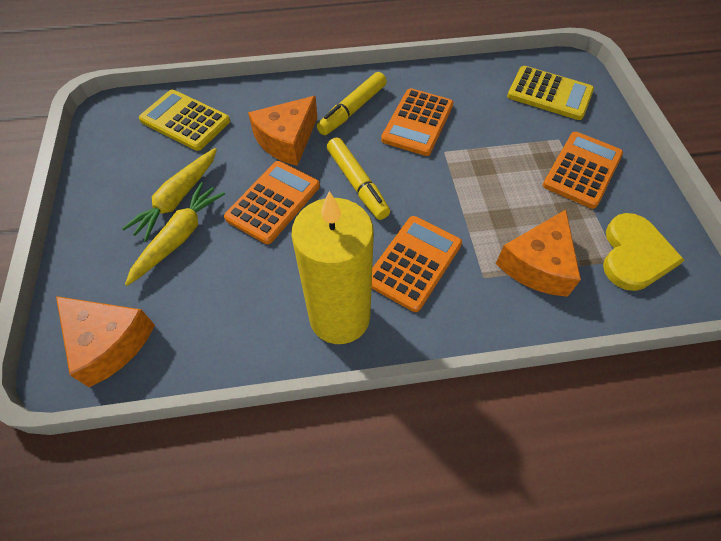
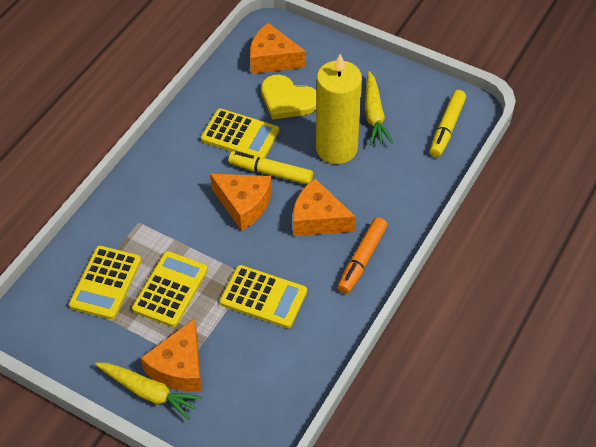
orange calculator: 4 -> 0
orange cheese: 3 -> 4
orange marker: 0 -> 1
yellow calculator: 2 -> 4

